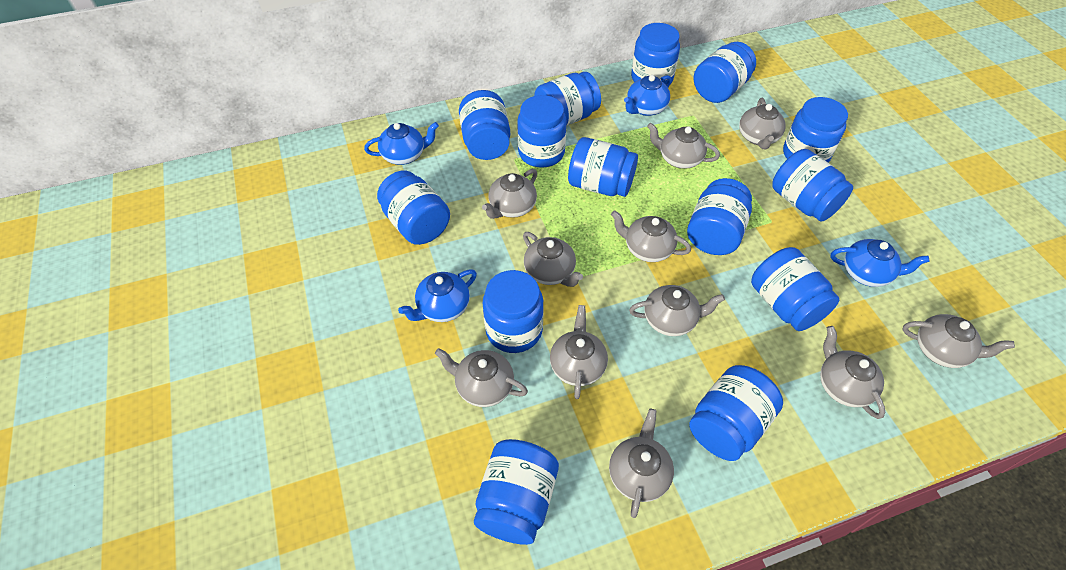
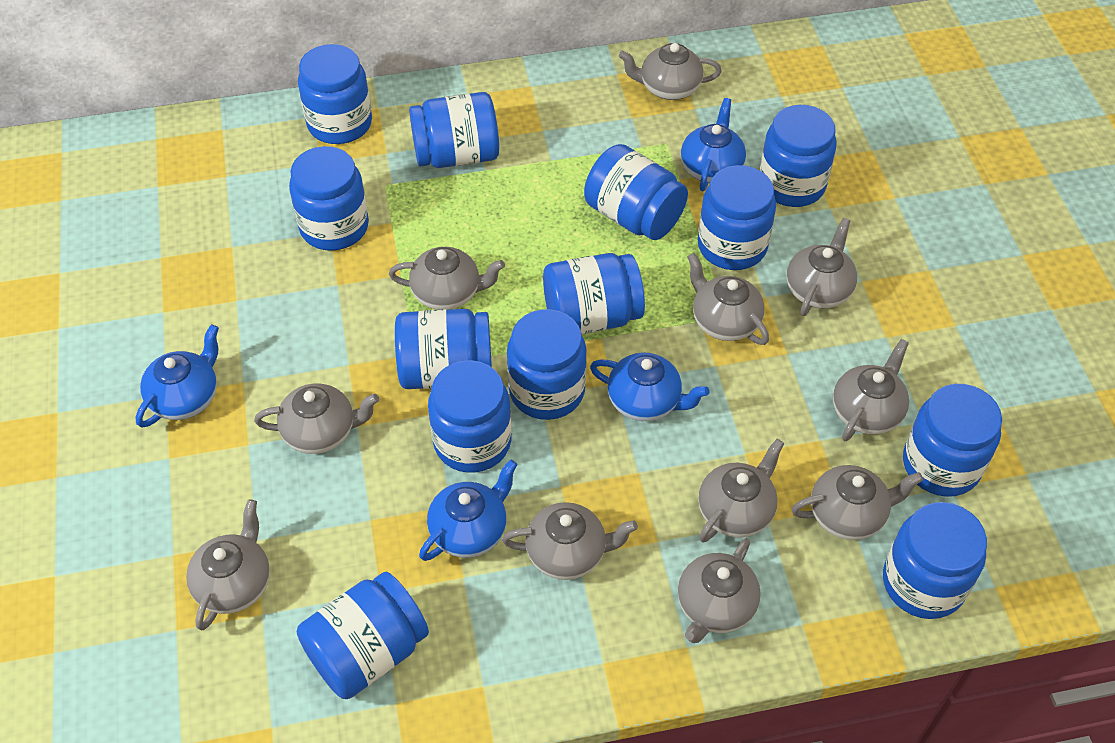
blue jar: 14 -> 13

